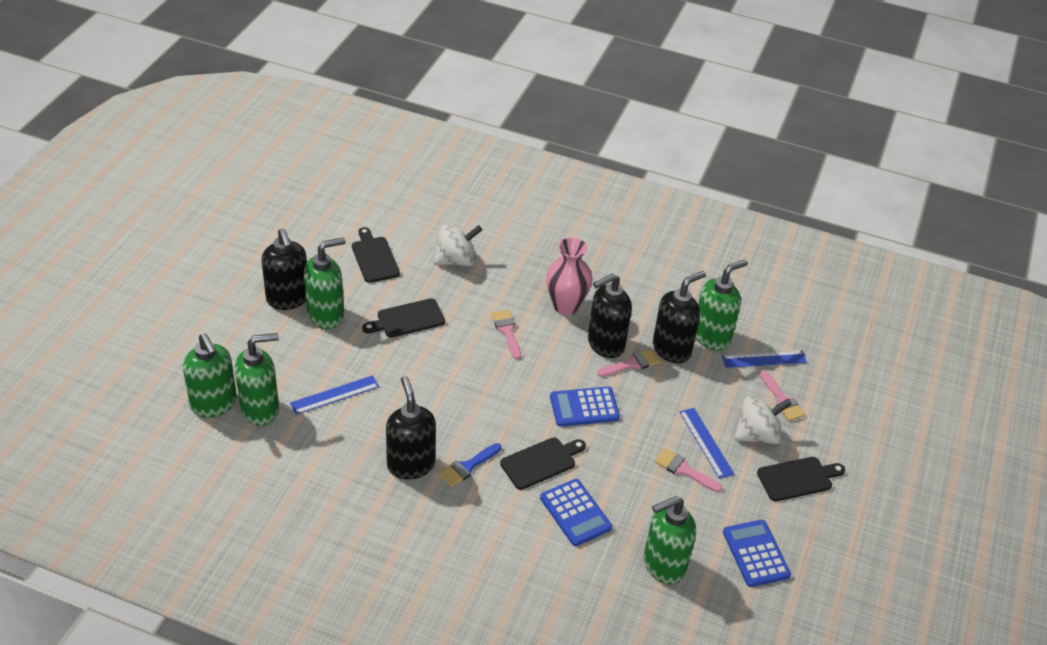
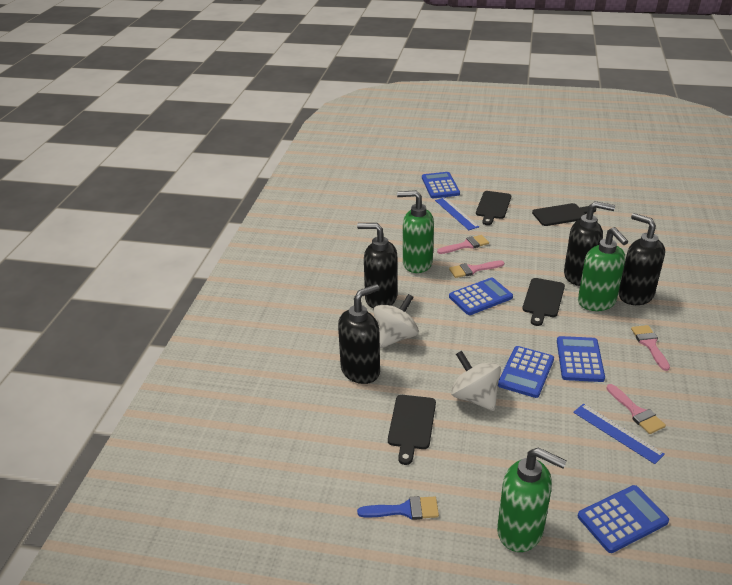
blue calculator: 3 -> 5
blue ruler: 3 -> 2
green soap dispenser: 5 -> 3
pink vase: 1 -> 0

